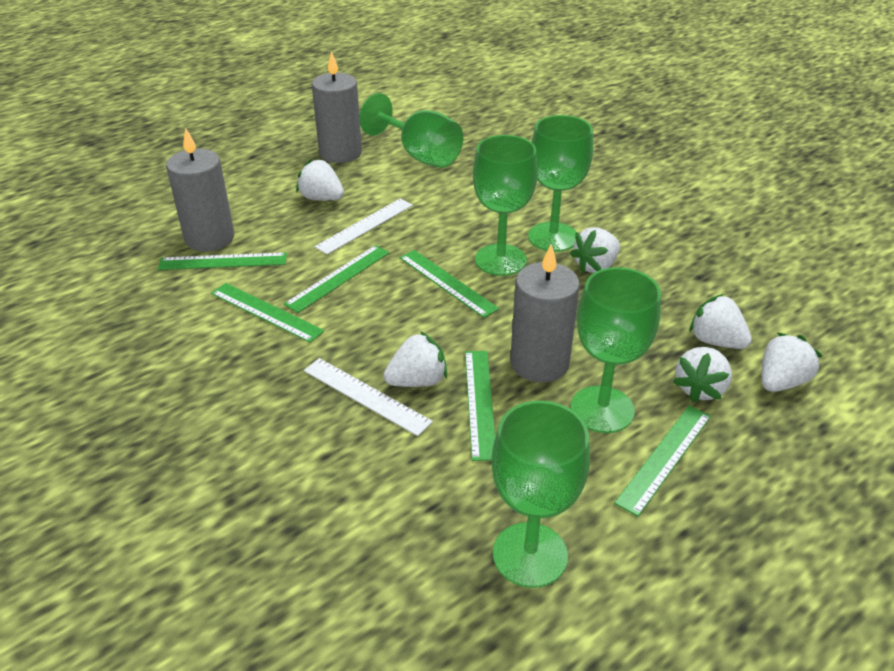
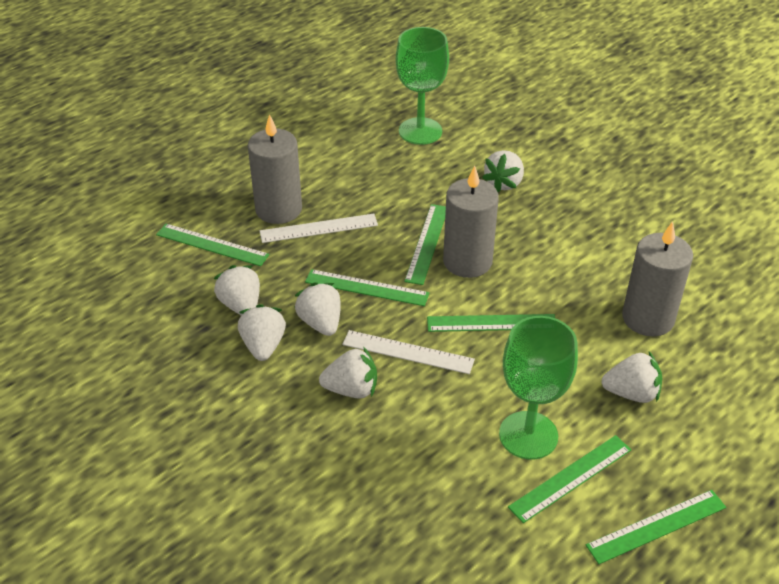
green goblet: 5 -> 2

